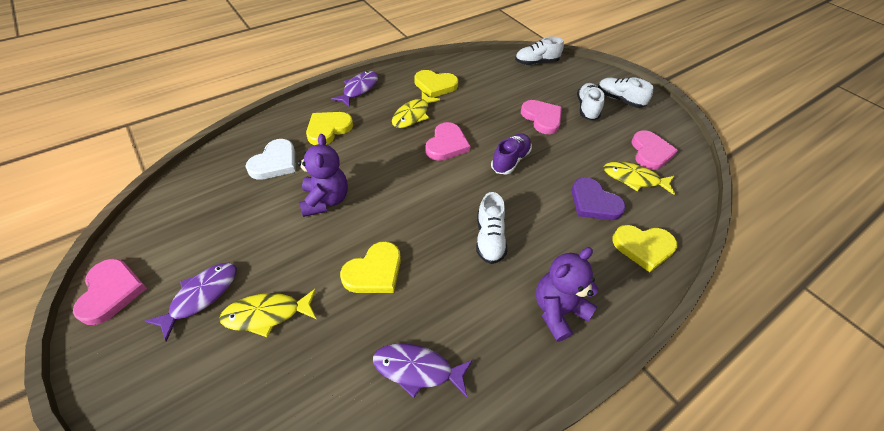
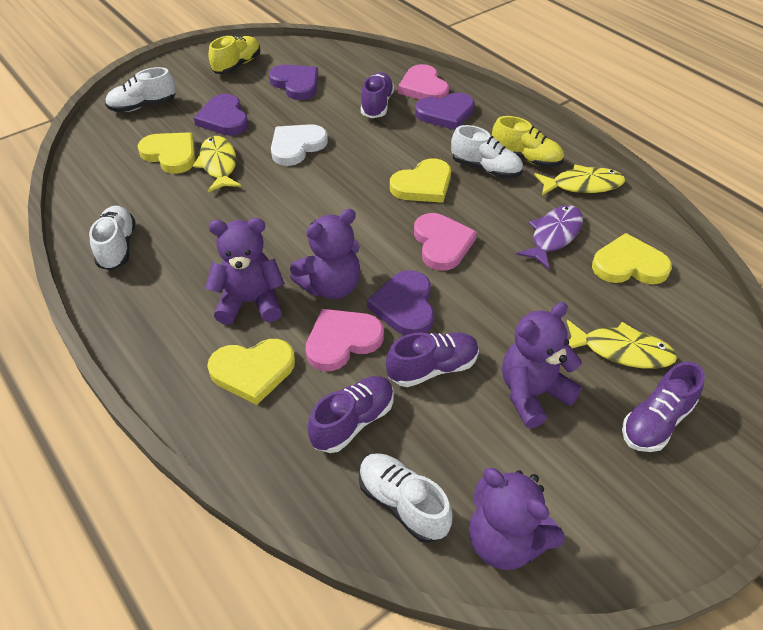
pink heart: 4 -> 3
purple fish: 3 -> 1
purple heart: 1 -> 4
purple shoe: 1 -> 4
purple teddy bear: 2 -> 4
yellow shoe: 0 -> 2

